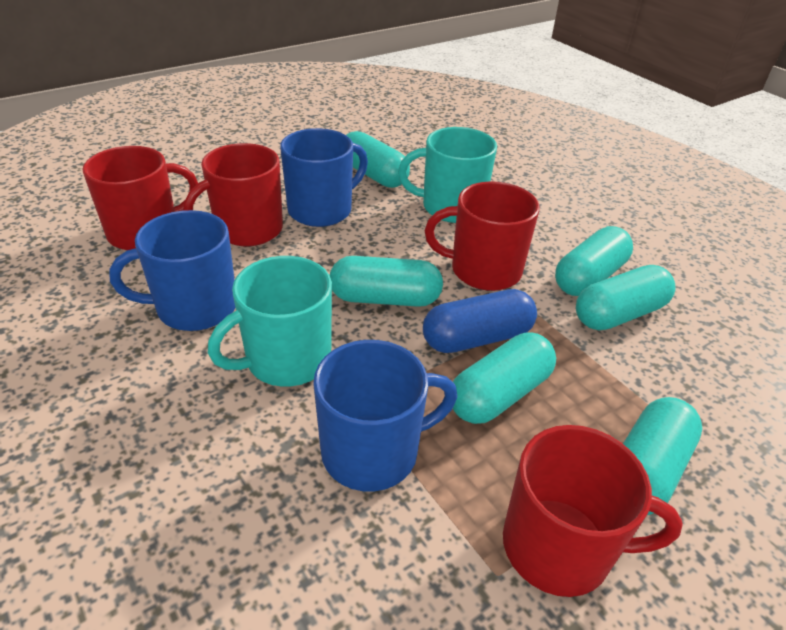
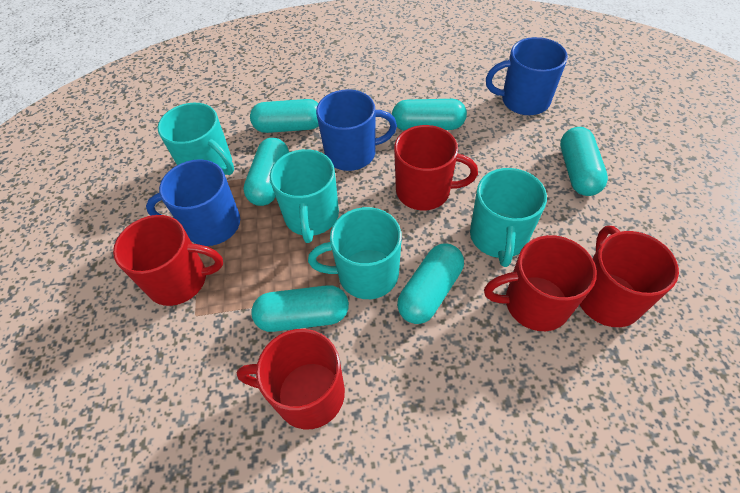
blue capsule: 1 -> 0
red mug: 4 -> 5
turquoise mug: 2 -> 4

